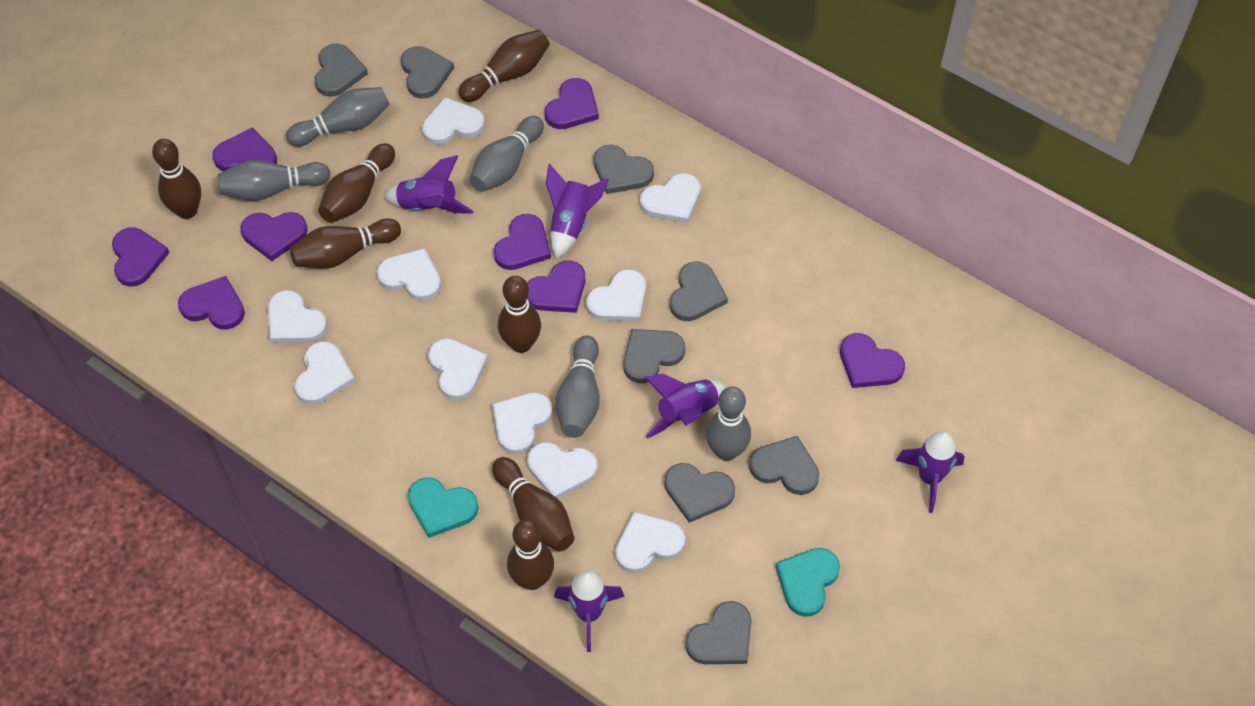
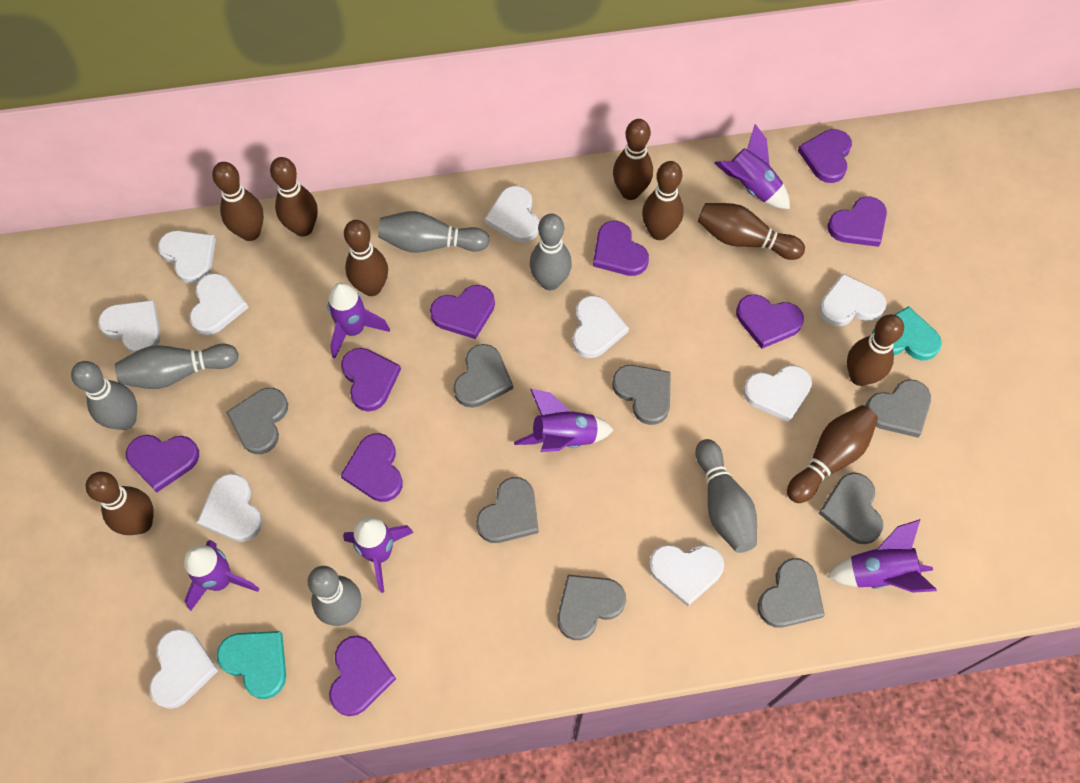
brown bowling pin: 7 -> 9
grey bowling pin: 5 -> 6
purple heart: 8 -> 9
purple rocket: 5 -> 6

